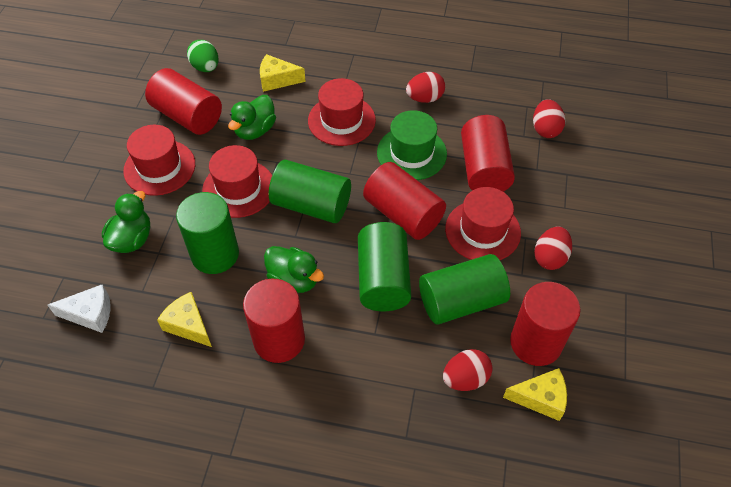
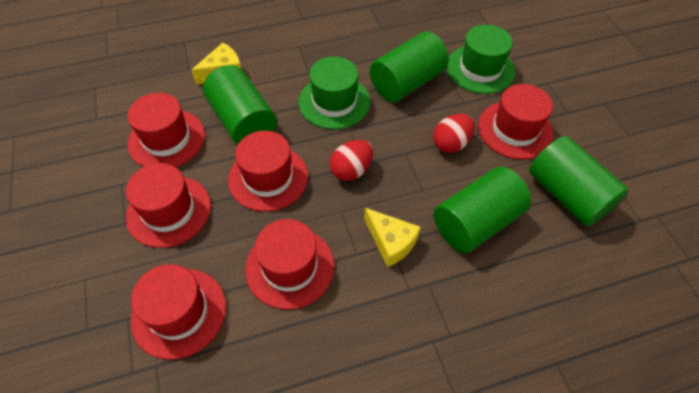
green duck: 3 -> 0
green egg: 1 -> 0
green hat: 1 -> 2
red cylinder: 5 -> 0
red egg: 4 -> 2
red hat: 4 -> 6
white cheese: 1 -> 0
yellow cheese: 3 -> 2

